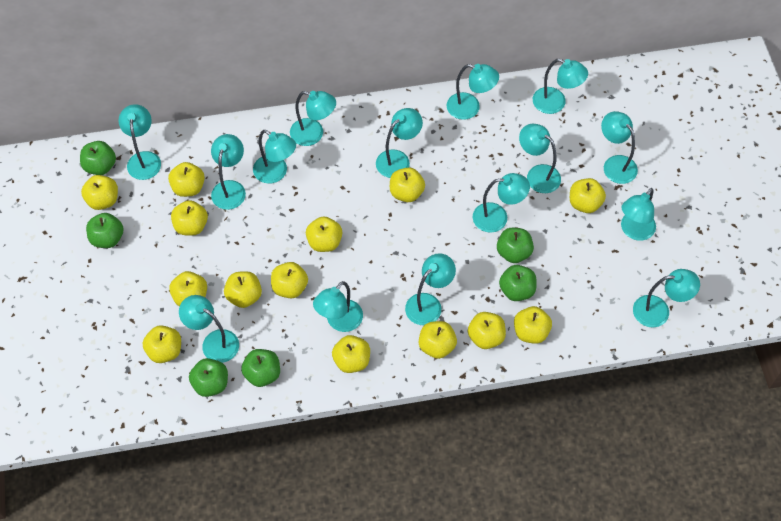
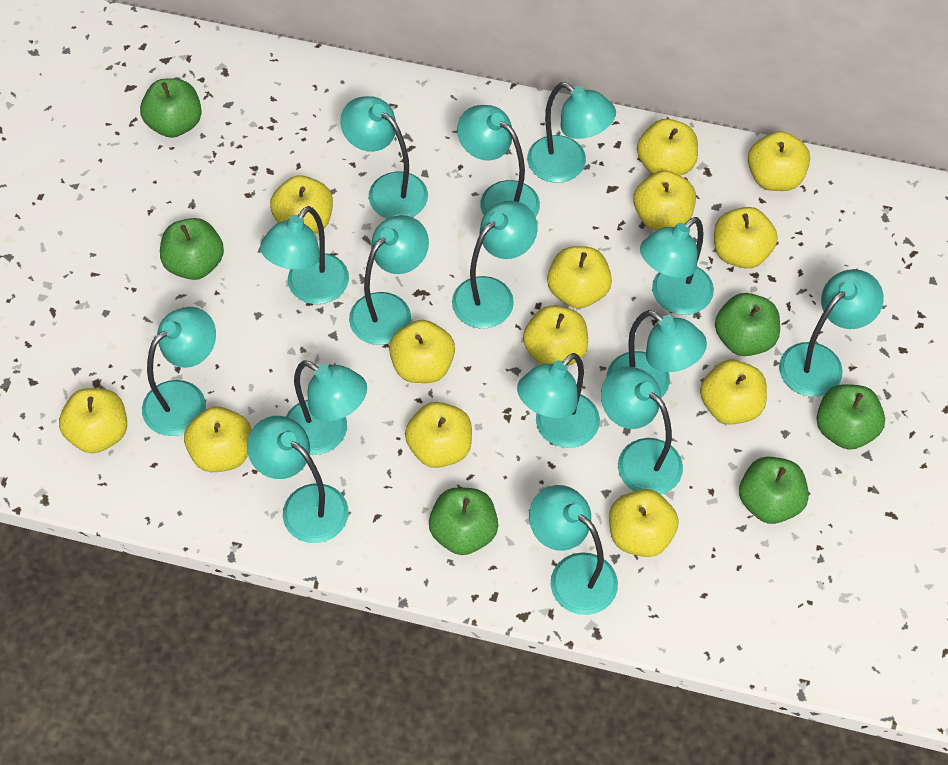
yellow apple: 14 -> 13

